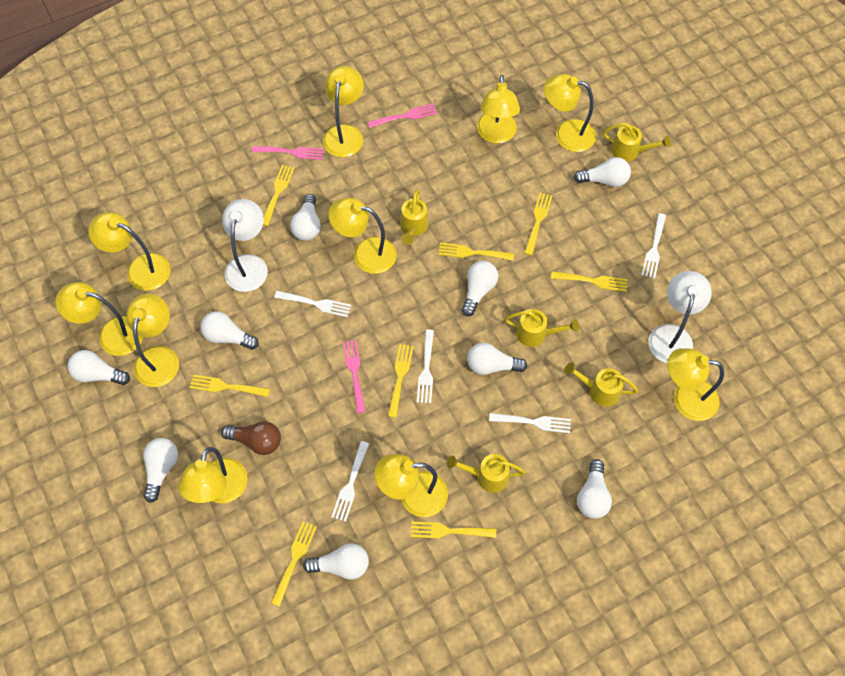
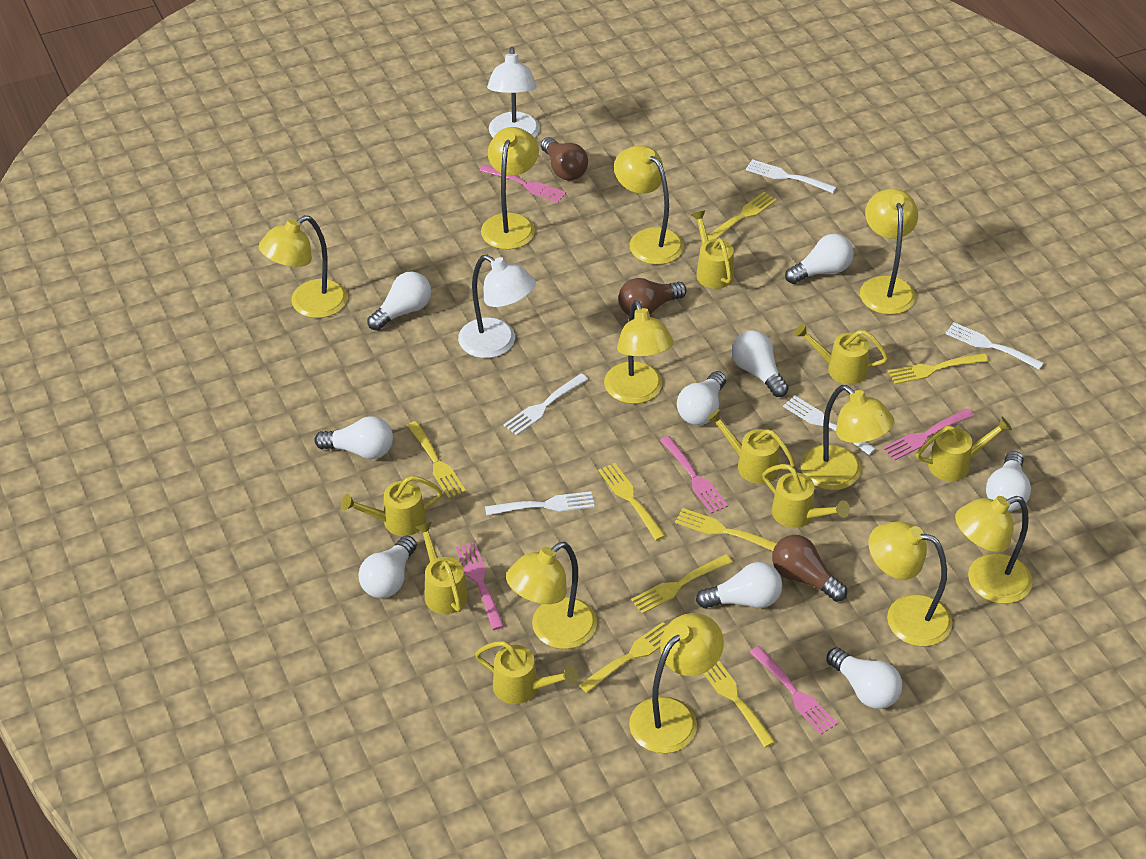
brown light bulb: 1 -> 3
pink fork: 3 -> 5
yellow watering can: 5 -> 8

